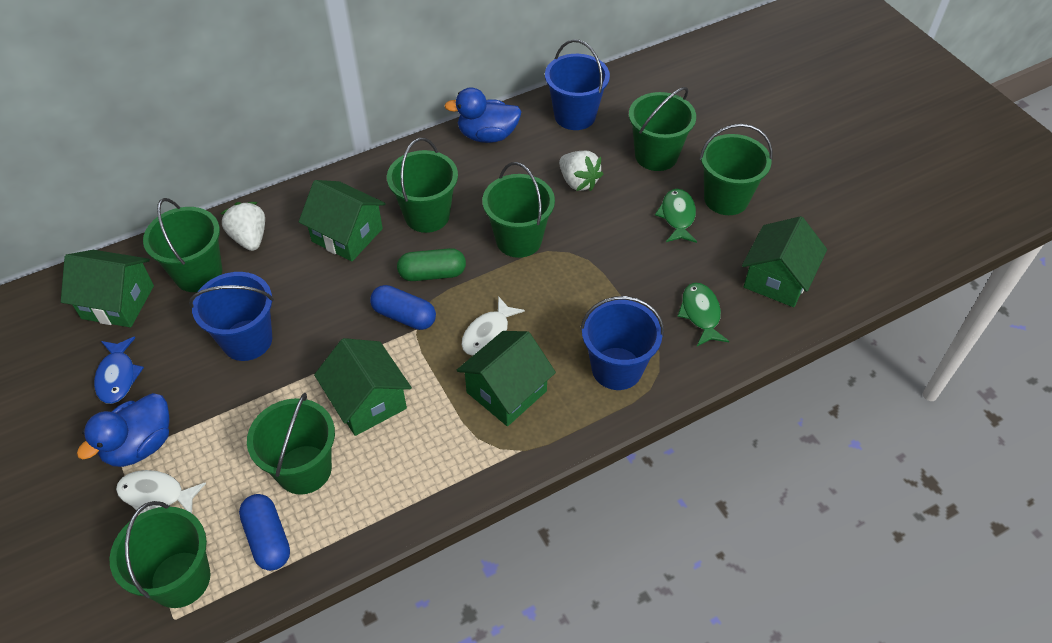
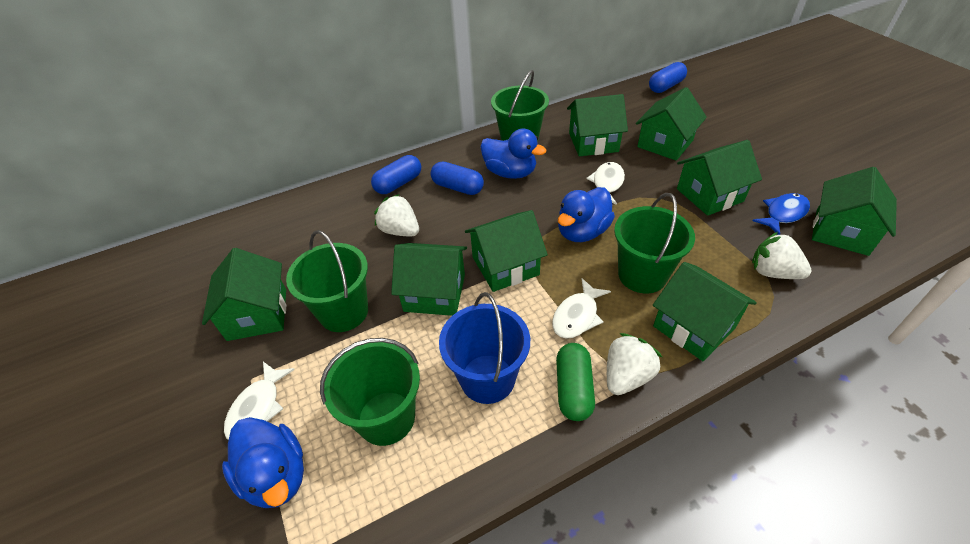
blue bucket: 3 -> 1
blue capsule: 2 -> 3
blue duck: 2 -> 3
green bucket: 7 -> 4
green fish: 2 -> 0
green house: 5 -> 8
white fish: 2 -> 3
white strawberry: 2 -> 3

